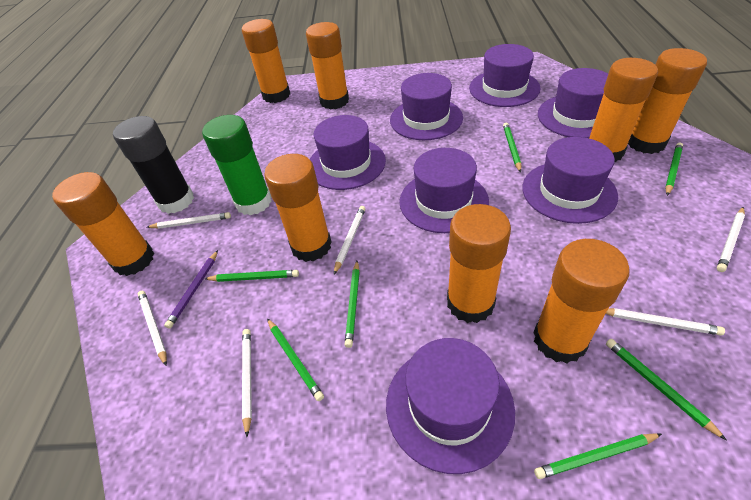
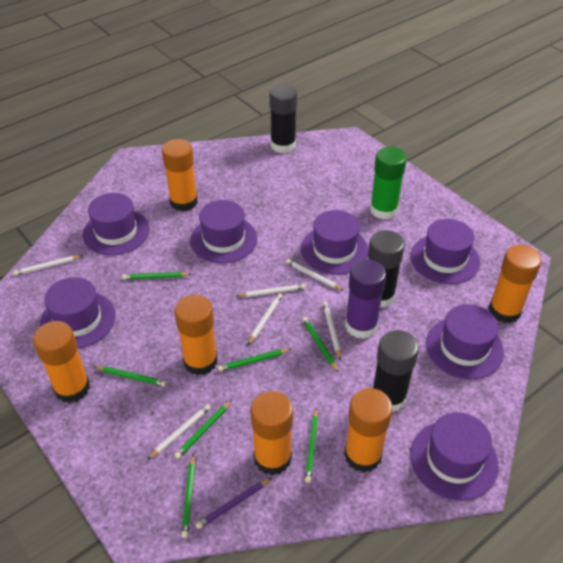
black glue stick: 1 -> 3
orange glue stick: 8 -> 6
purple glue stick: 0 -> 1

